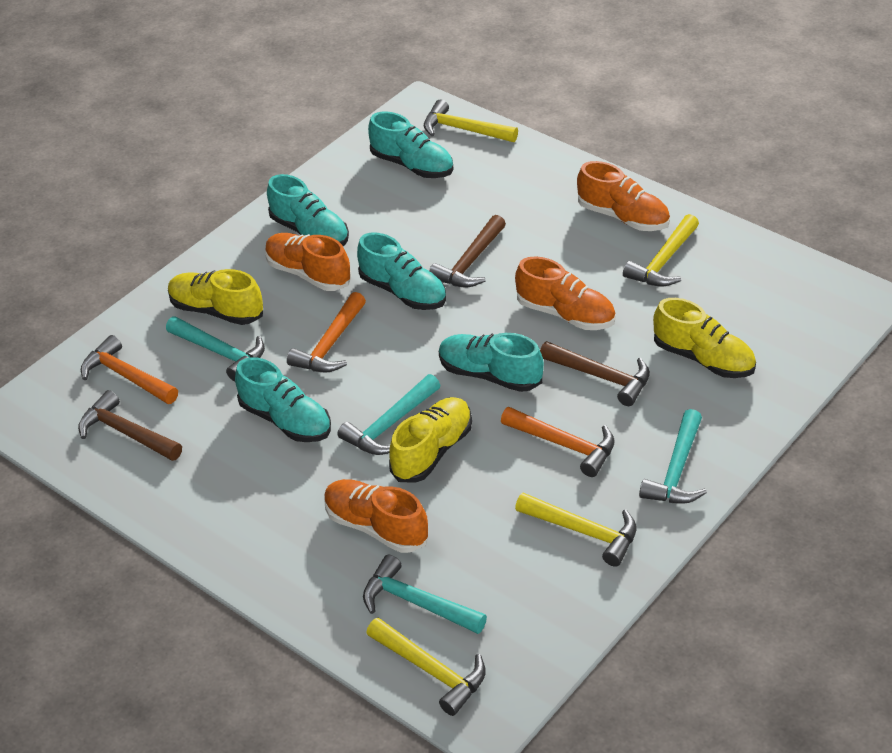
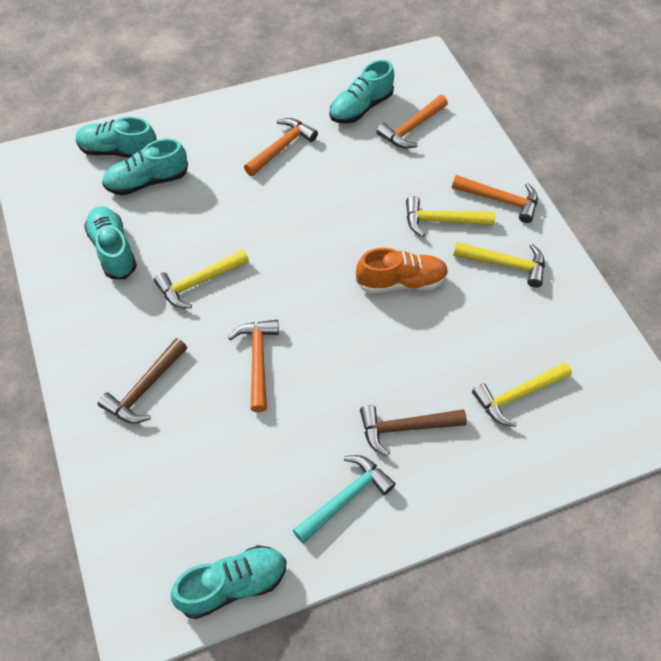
brown hammer: 3 -> 2
orange hammer: 3 -> 4
orange shoe: 4 -> 1
turquoise hammer: 4 -> 1
yellow shoe: 3 -> 0

